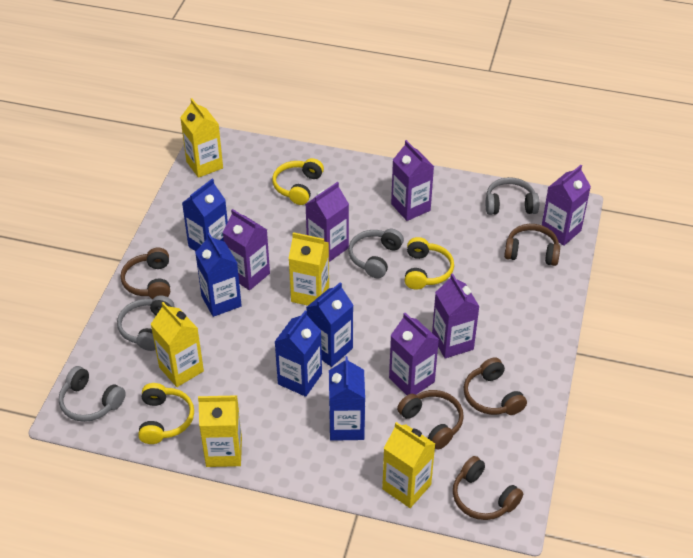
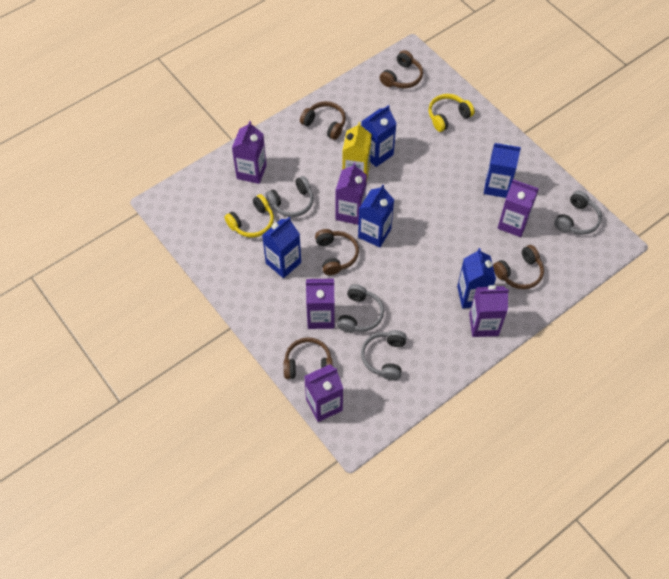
yellow carton: 5 -> 1
yellow headphones: 3 -> 2

